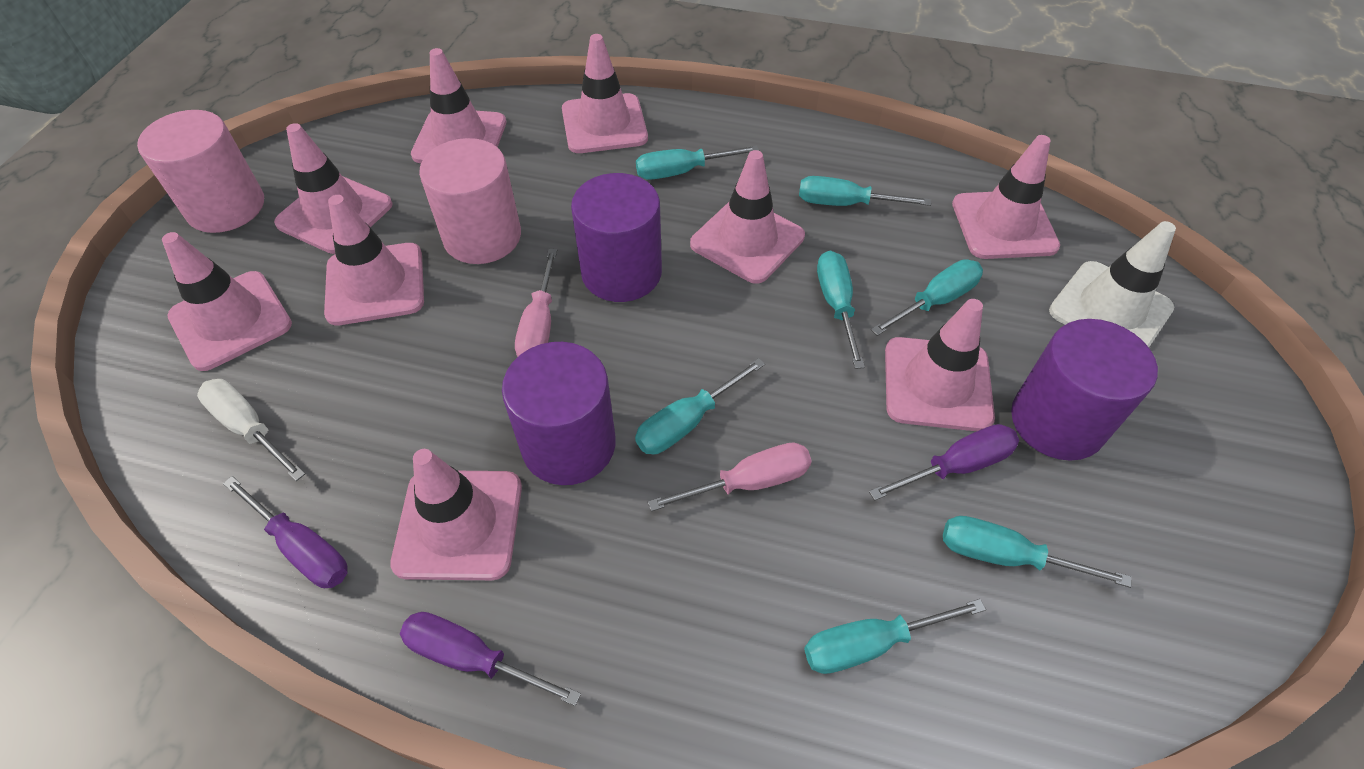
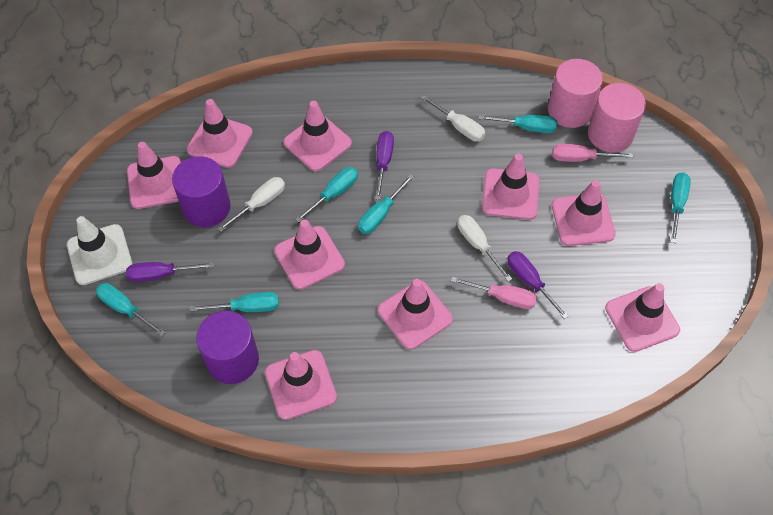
purple cylinder: 3 -> 2
turquoise screwdriver: 7 -> 6
white screwdriver: 1 -> 3

